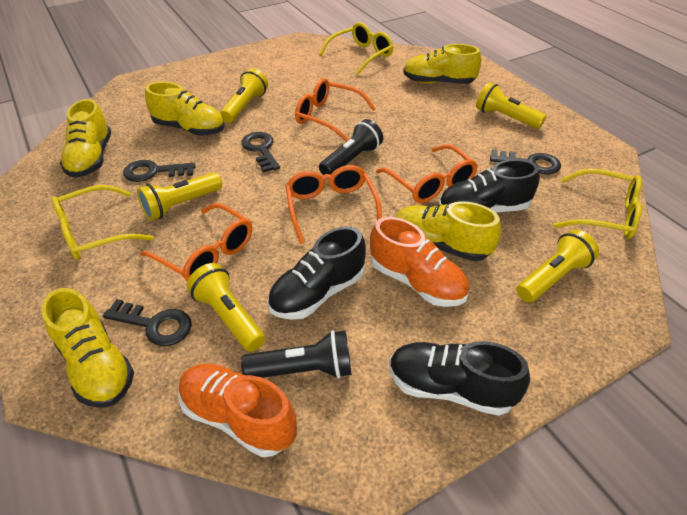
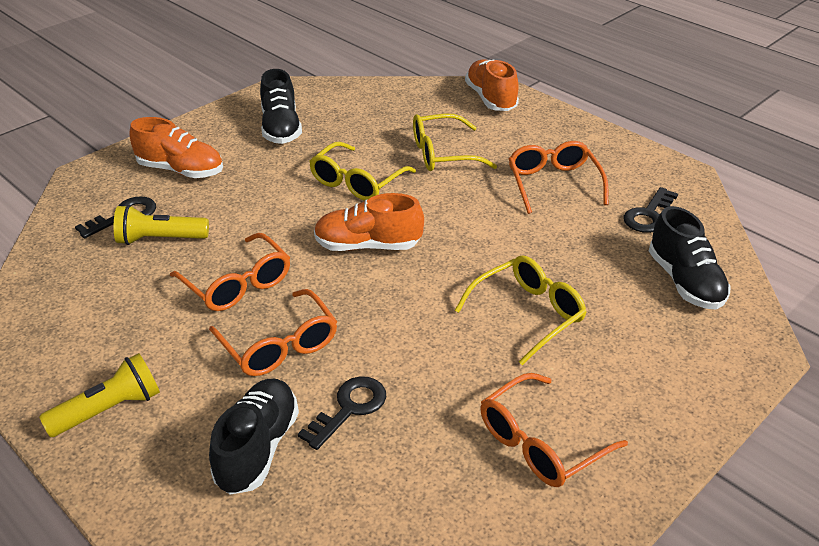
black flashlight: 2 -> 0
black key: 4 -> 3
orange shoe: 2 -> 3
yellow flashlight: 5 -> 2
yellow shoe: 5 -> 0

